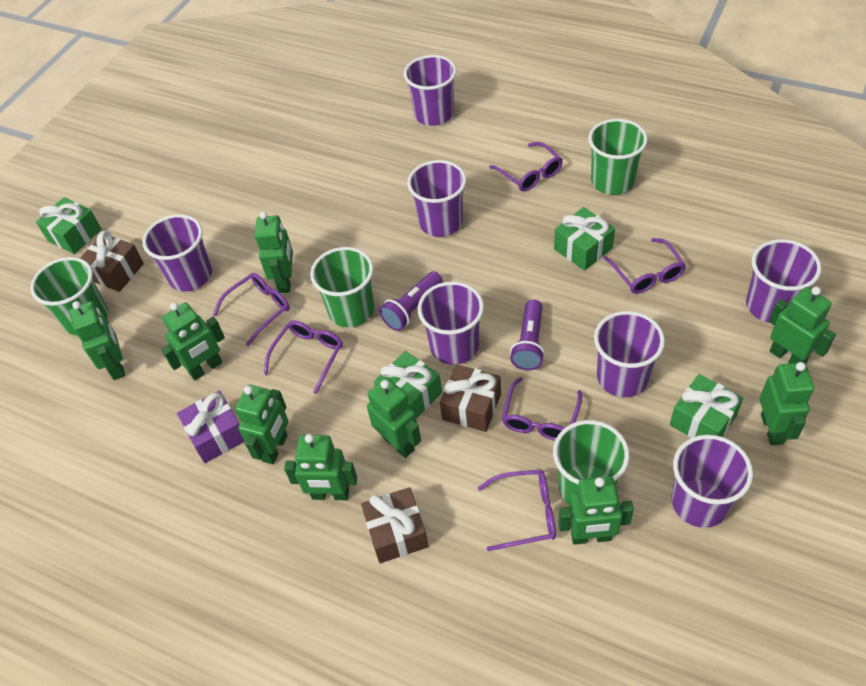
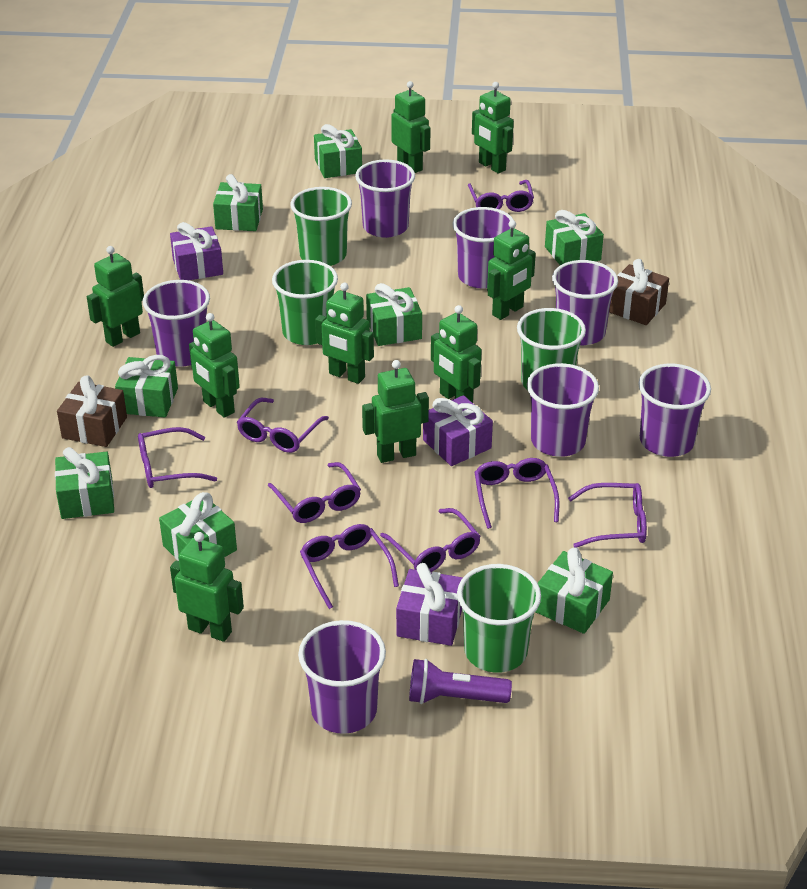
brown gift: 3 -> 2
green gift: 4 -> 8
purple flashlight: 2 -> 1
purple gift: 1 -> 3
purple glasses: 6 -> 8

